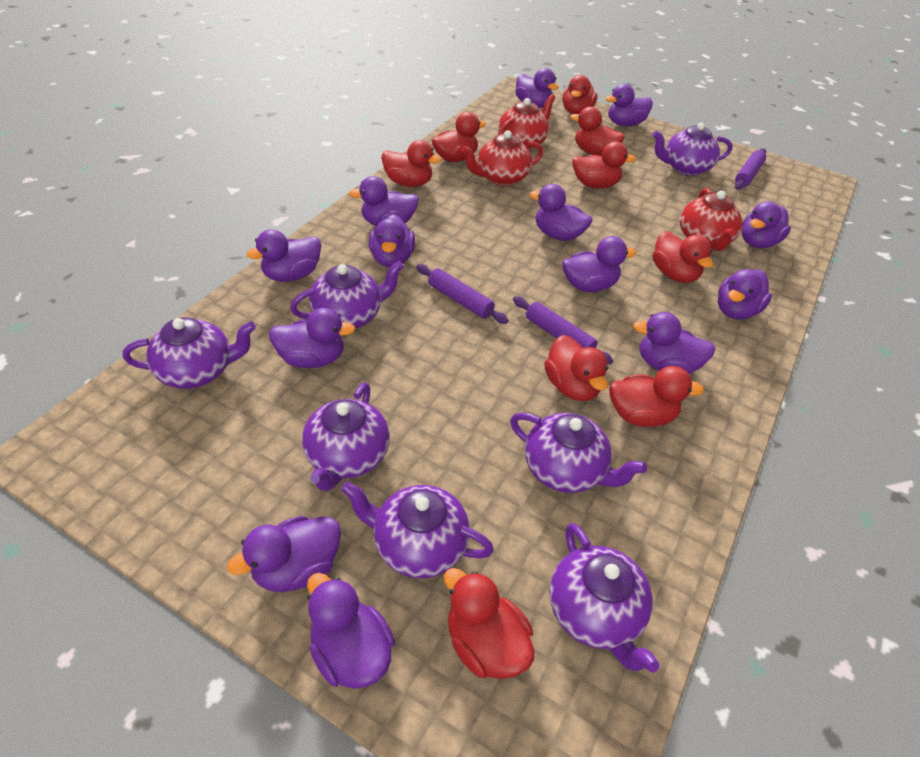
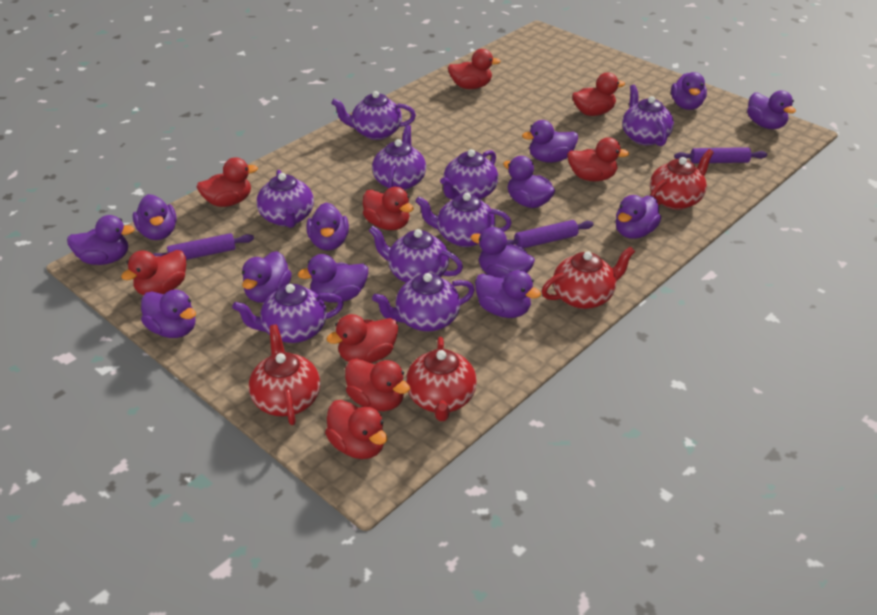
purple teapot: 7 -> 9
red teapot: 3 -> 4

